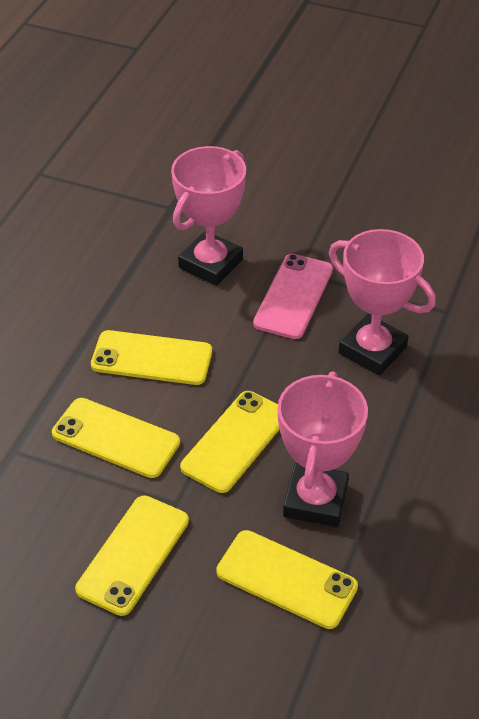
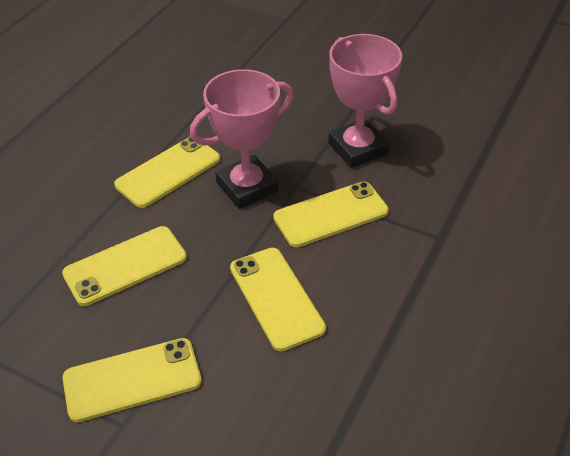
pink phone: 1 -> 0
pink trophy: 3 -> 2

